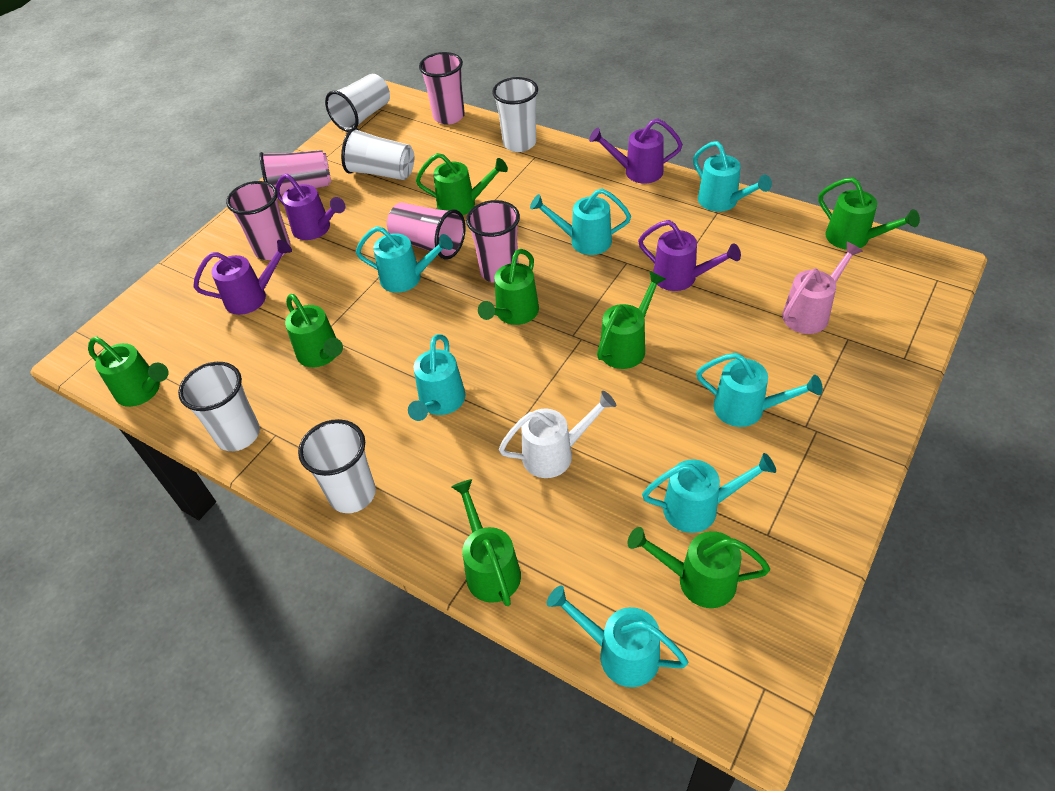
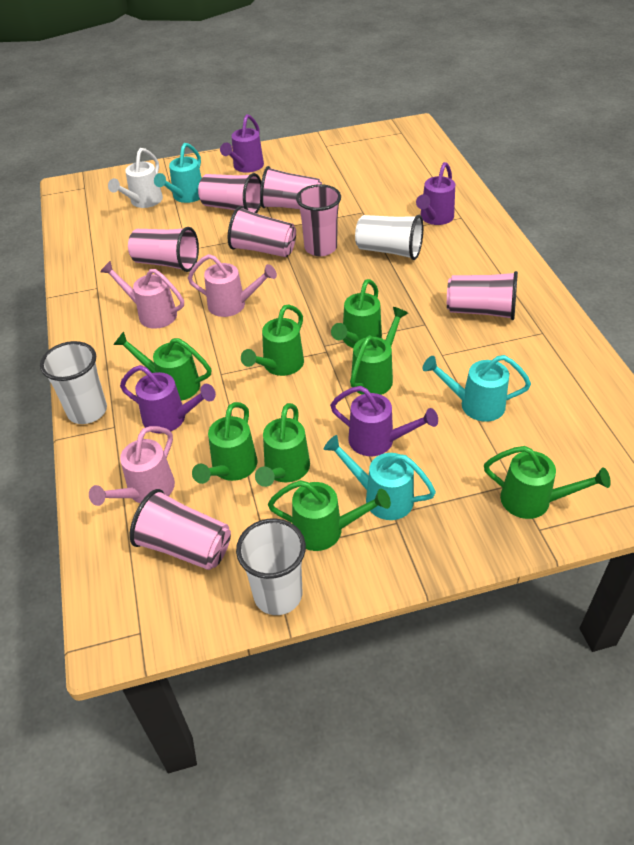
pink cup: 5 -> 7
pink watering can: 1 -> 3
turquoise watering can: 7 -> 3
white cup: 5 -> 3

